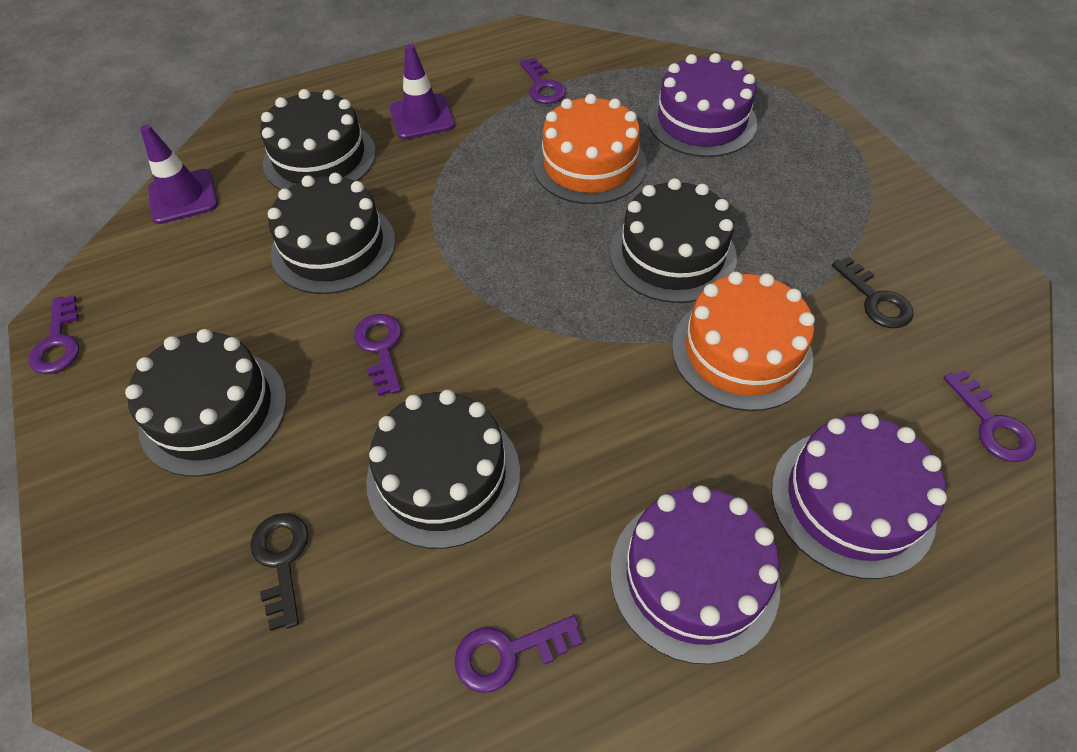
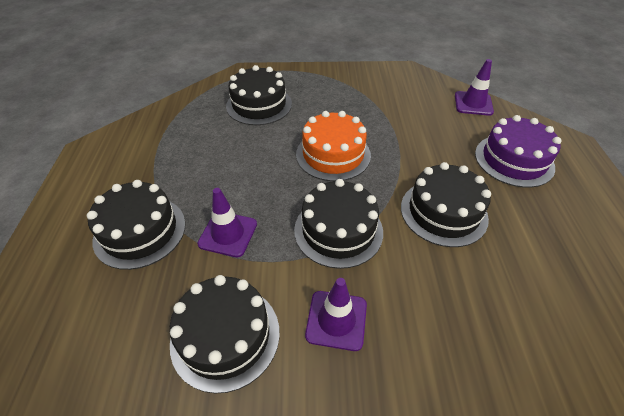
black key: 2 -> 0
orange cake: 2 -> 1
purple cake: 3 -> 1
purple key: 5 -> 0
purple traffic cone: 2 -> 3

